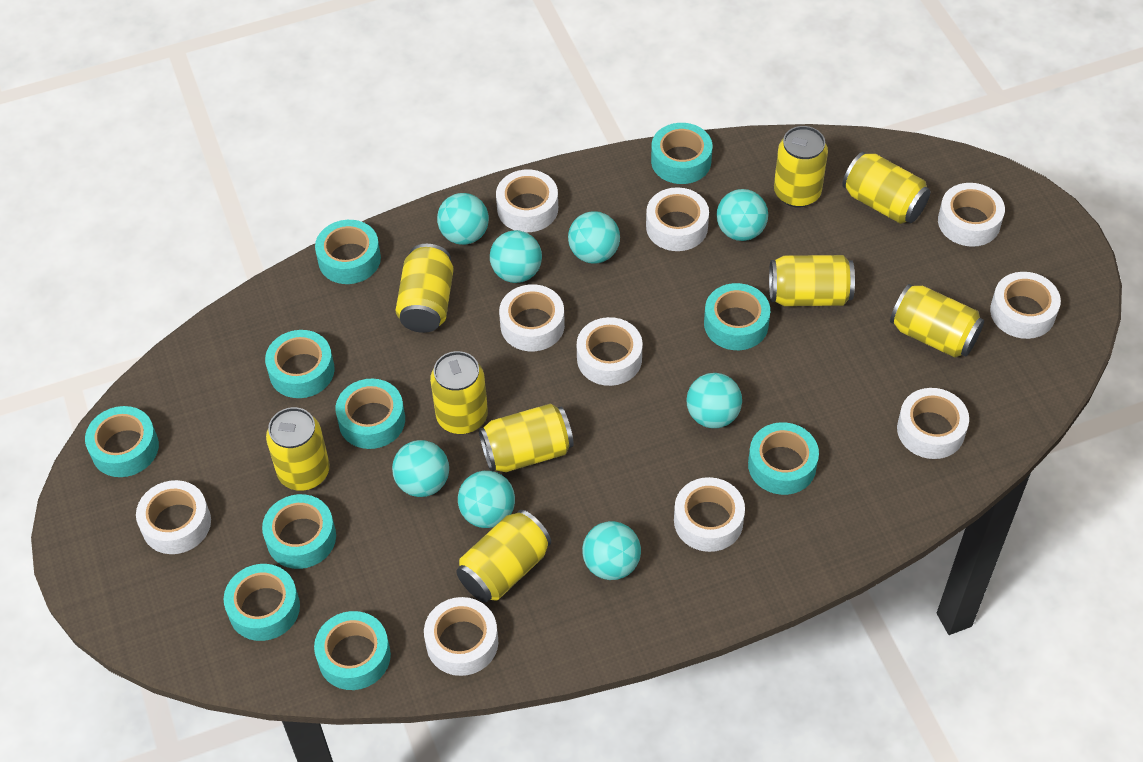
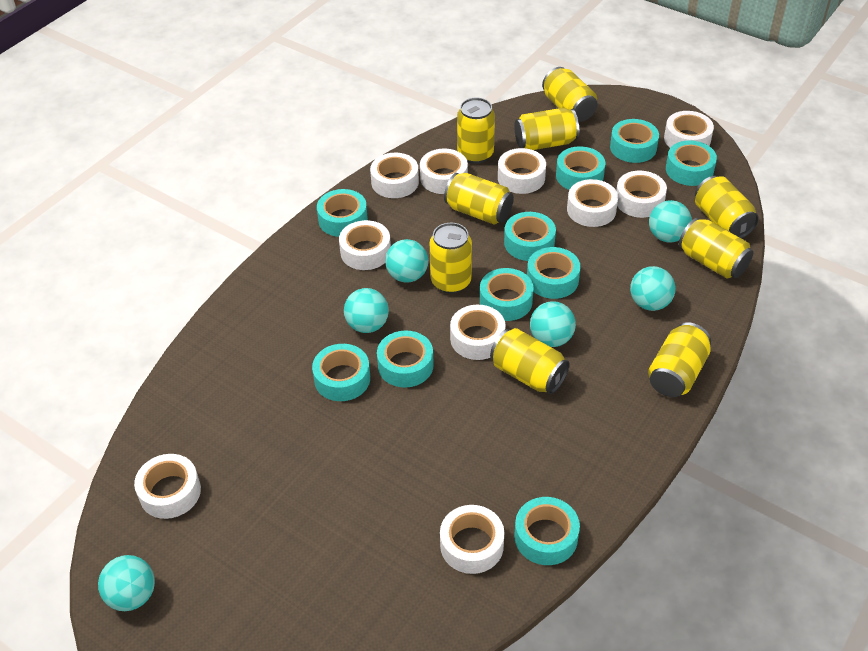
turquoise ball: 8 -> 6

